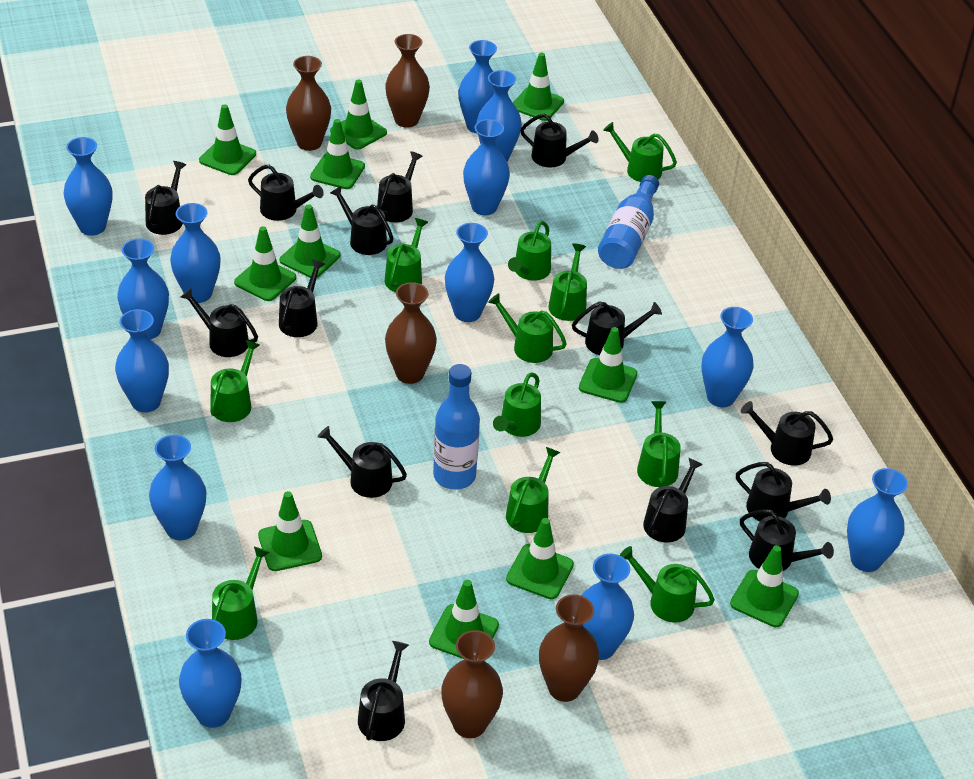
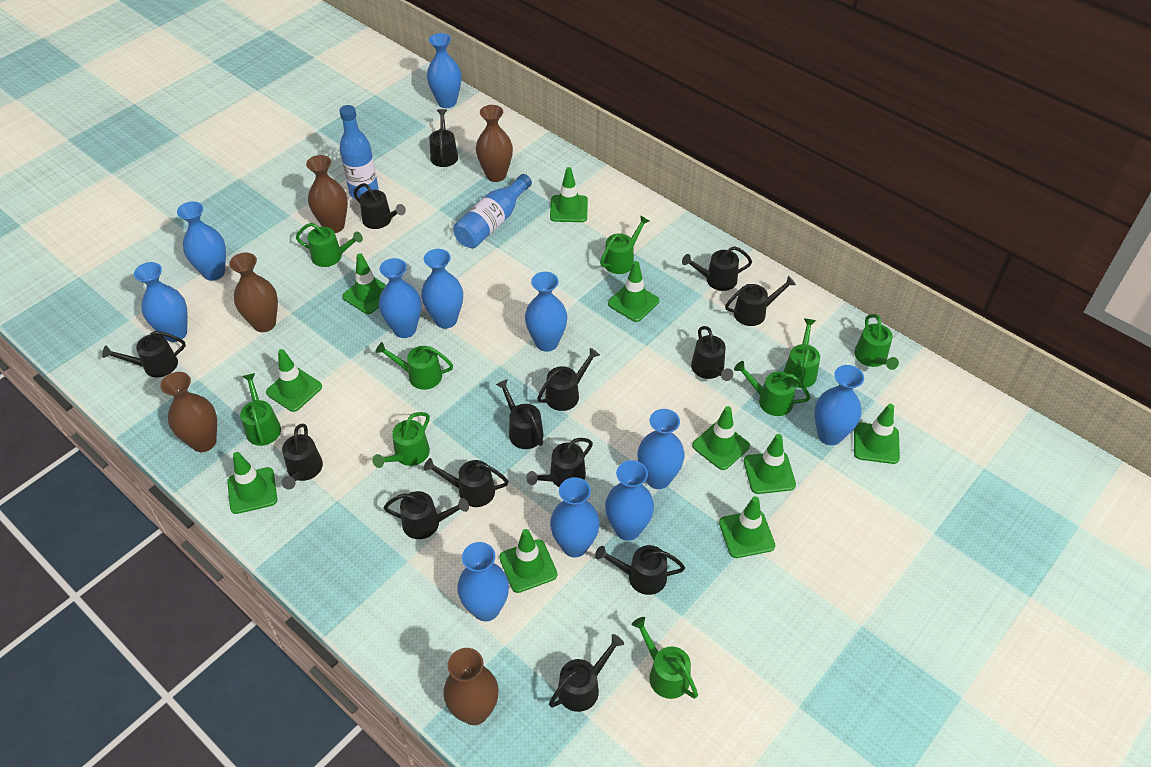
blue vase: 13 -> 11
green traffic cone: 11 -> 10
green watering can: 11 -> 9

